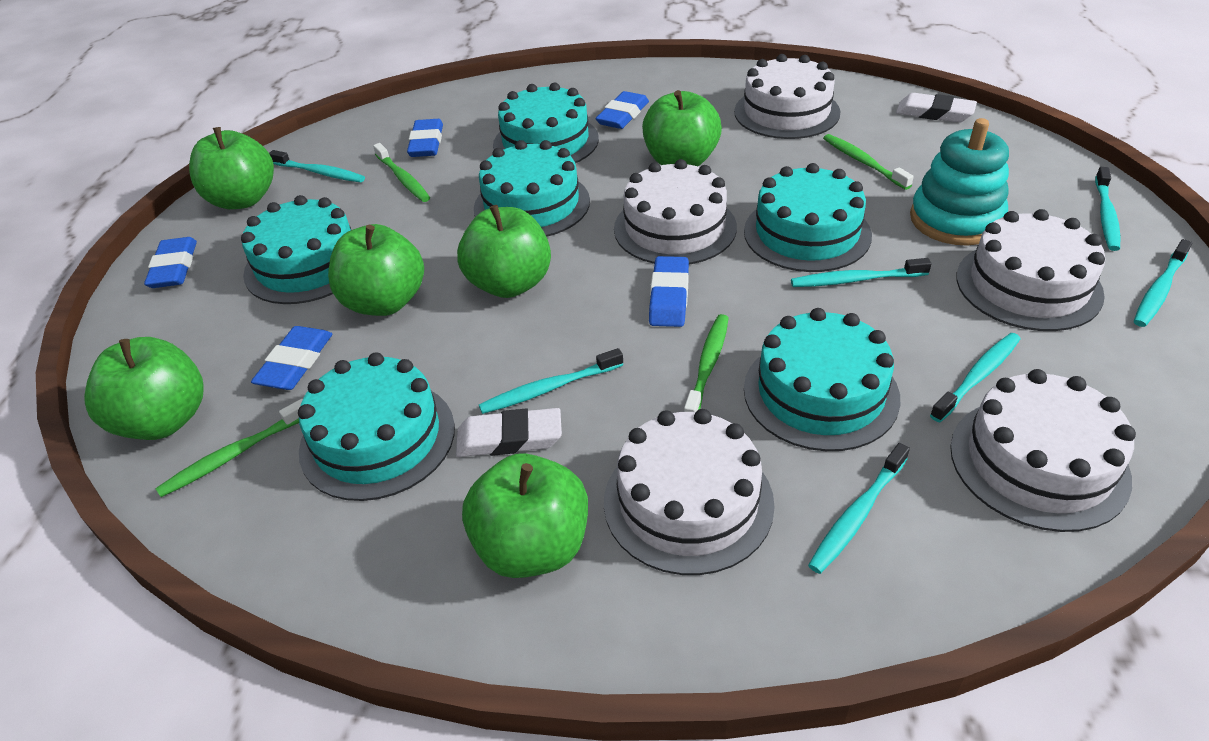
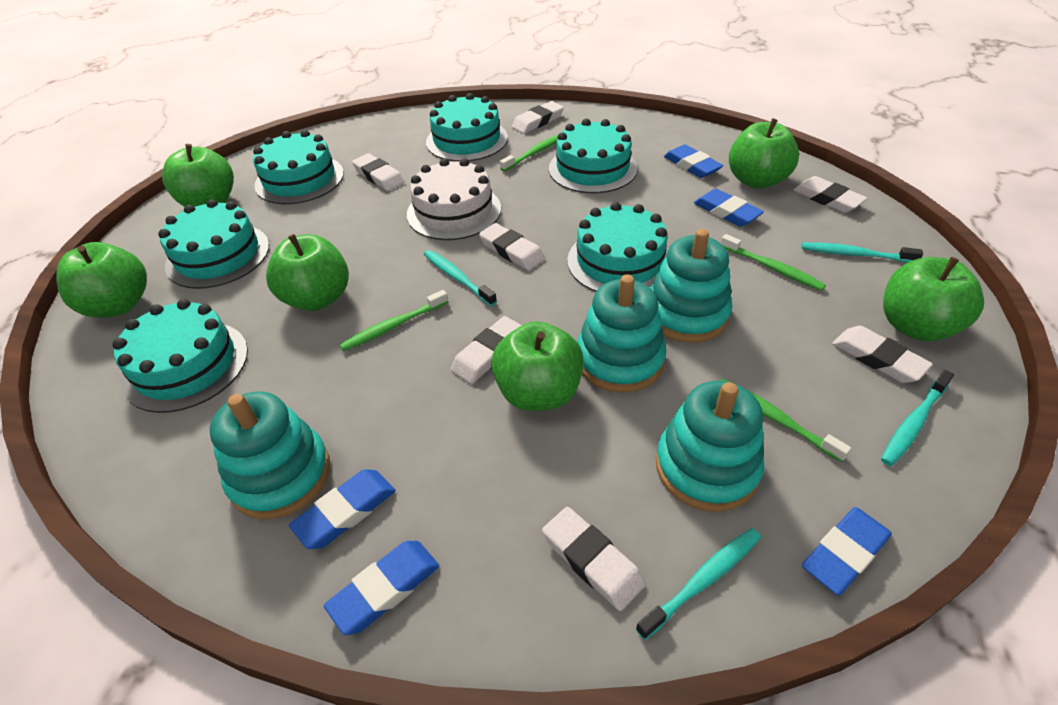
turquoise stacking toy: 1 -> 4
turquoise toothbrush: 7 -> 4
white cake: 5 -> 1
white eraser: 2 -> 7

